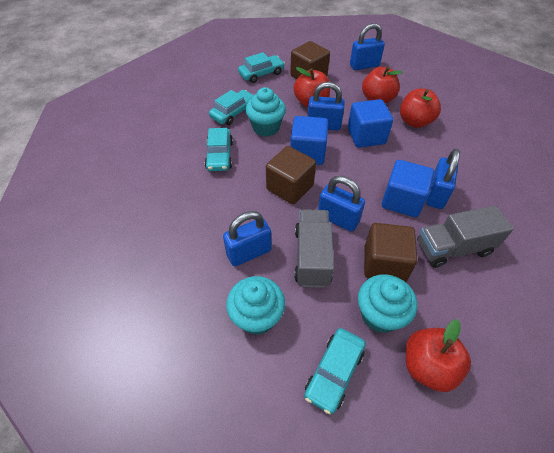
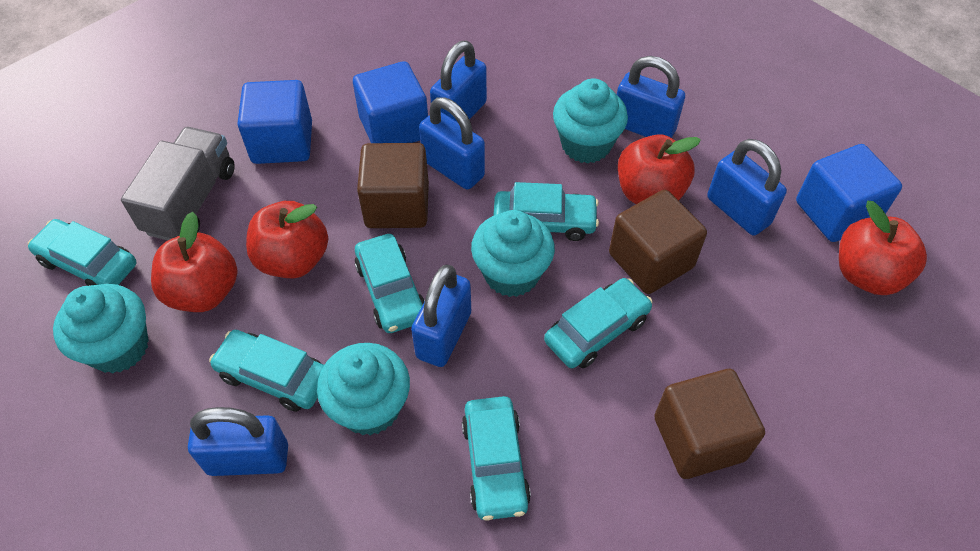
blue padlock: 5 -> 6
grey truck: 2 -> 1
turquoise car: 4 -> 6
turquoise cupcake: 3 -> 4

